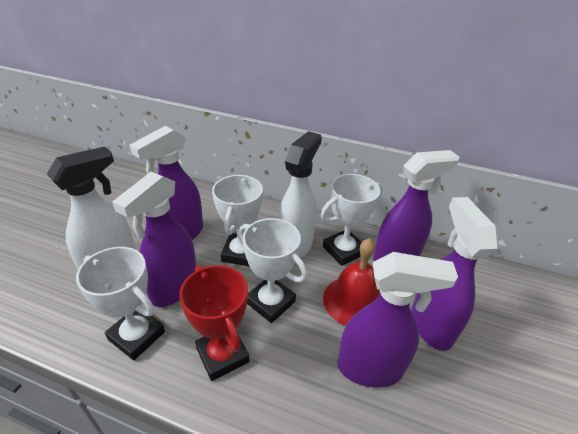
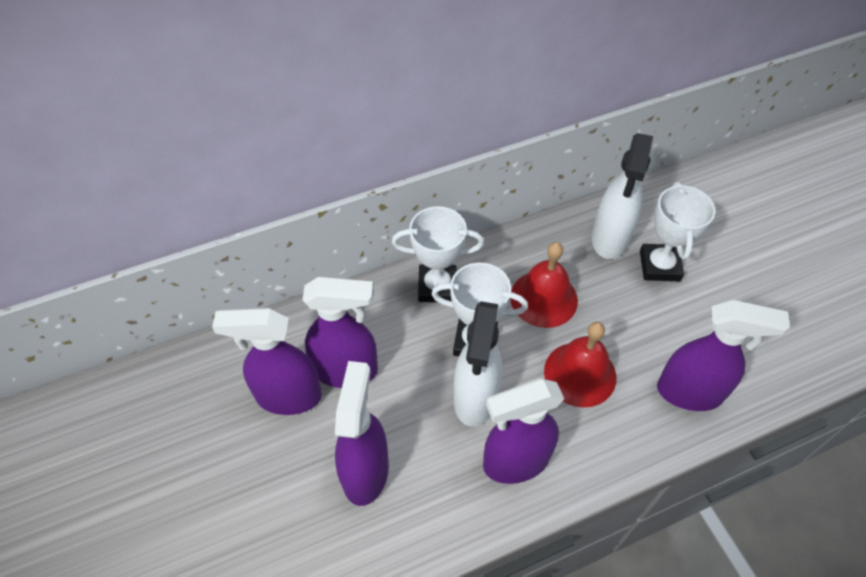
red bell: 1 -> 2
red trophy: 1 -> 0
white trophy: 4 -> 3

